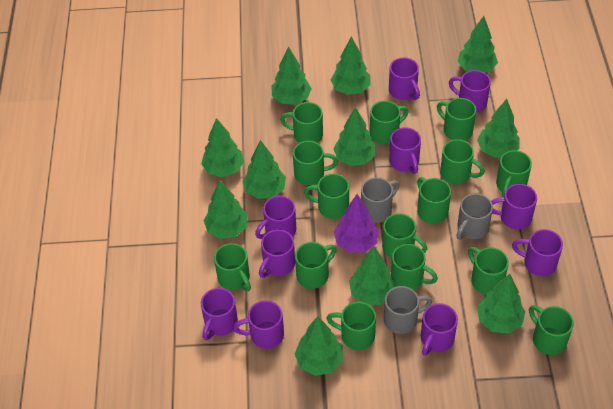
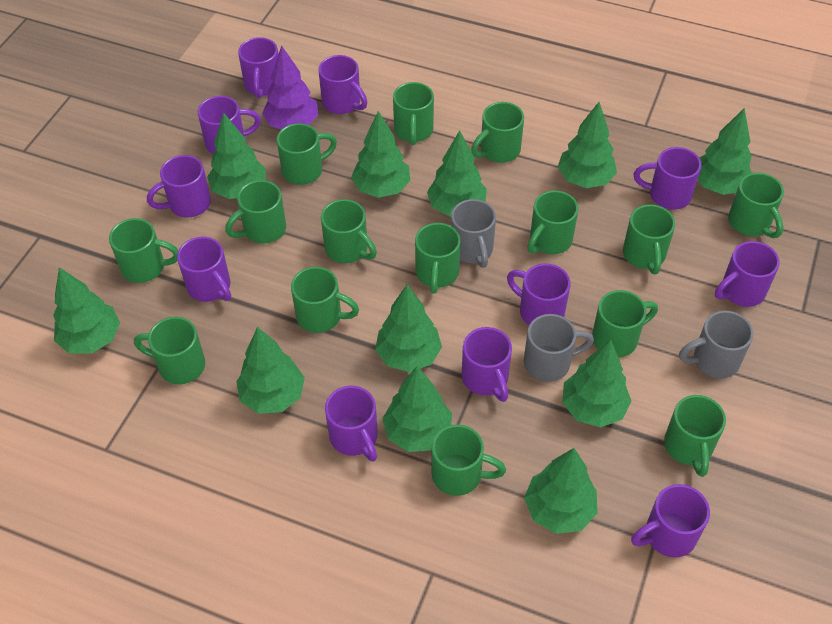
purple mug: 10 -> 11

